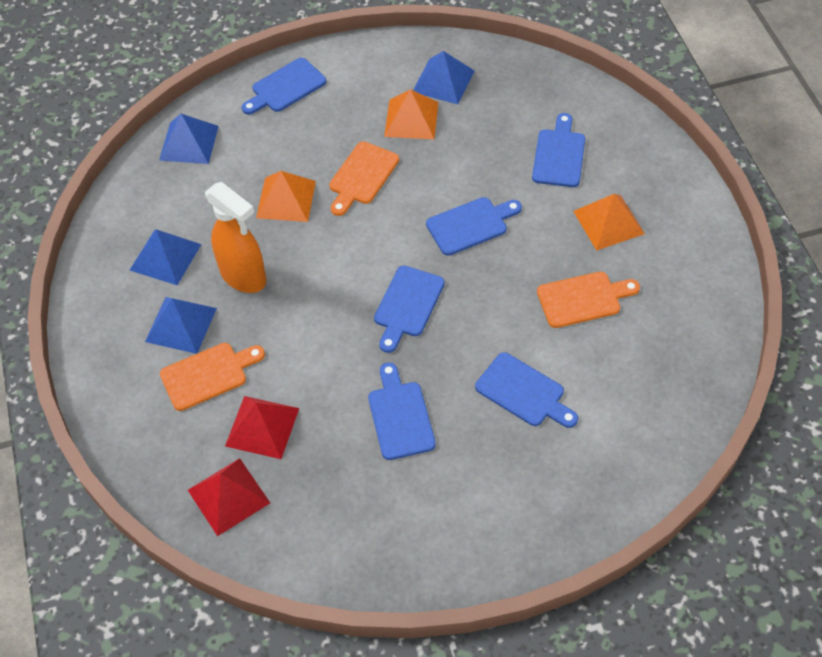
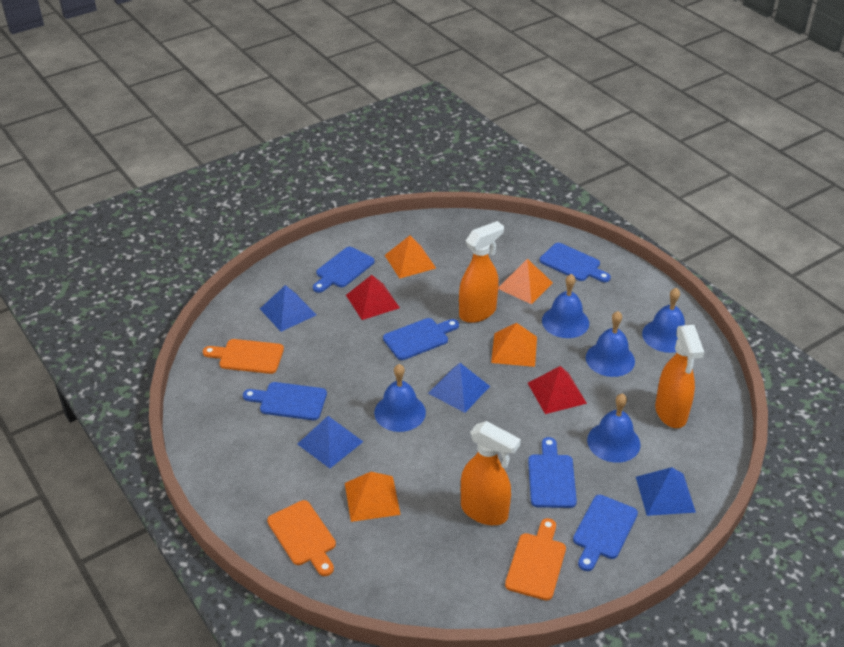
blue bell: 0 -> 5
orange pyramid: 3 -> 4
orange spray bottle: 1 -> 3

